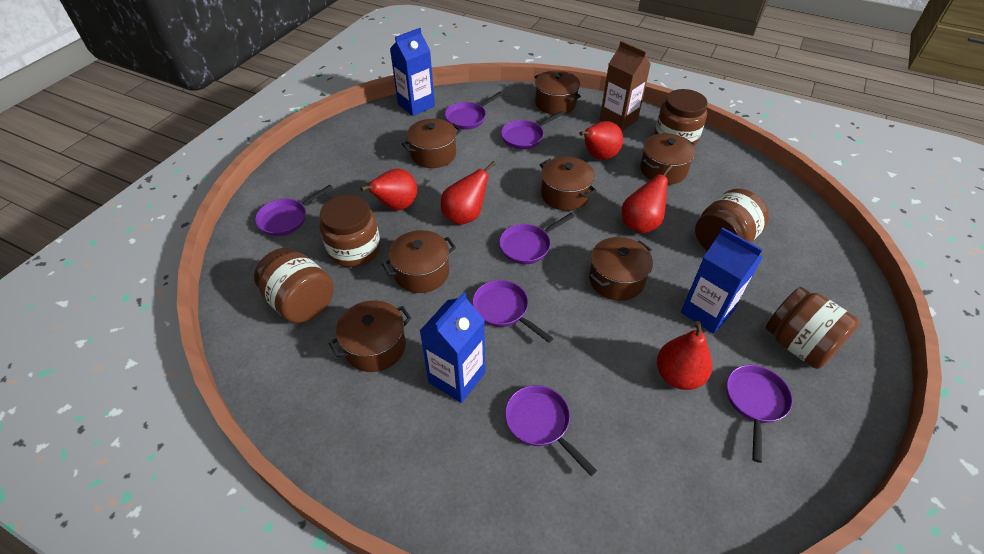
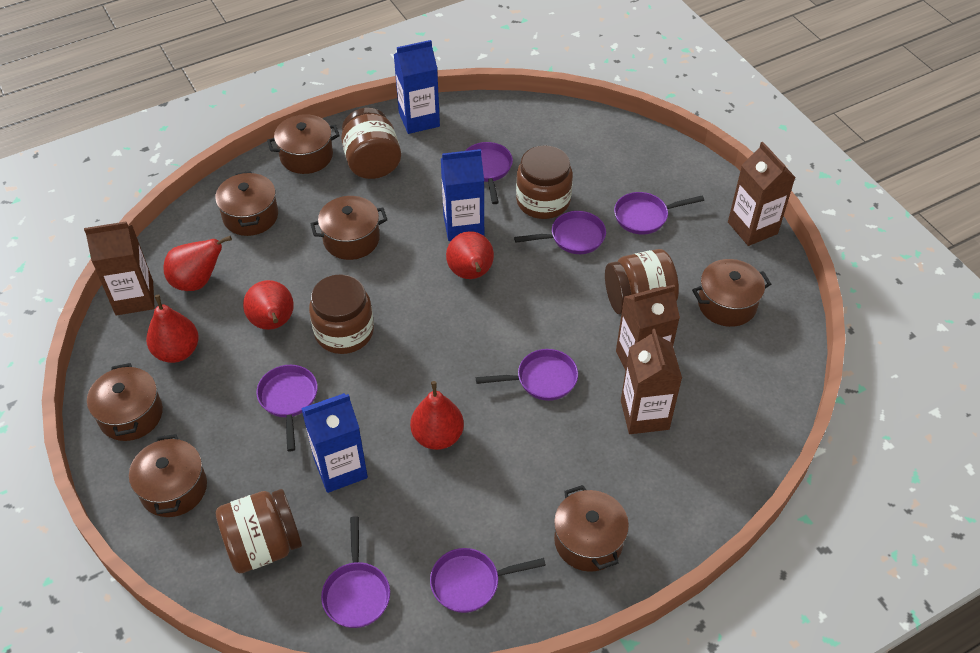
brown carton: 1 -> 4

